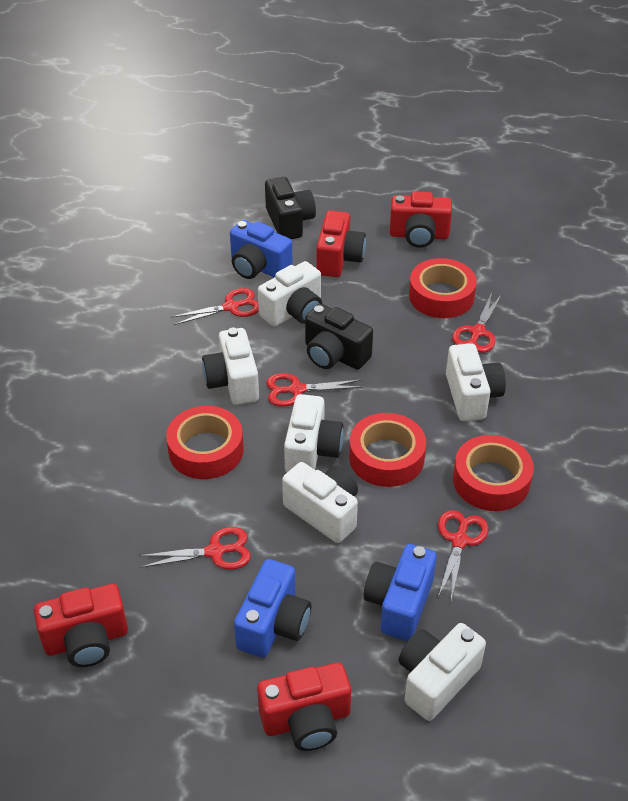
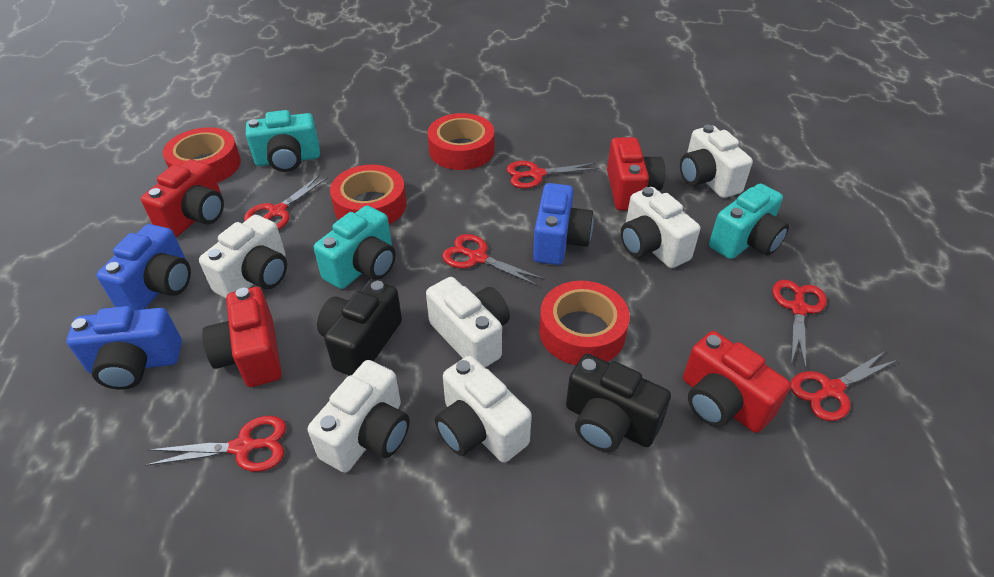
red scissors: 5 -> 6
turquoise camera: 0 -> 3

